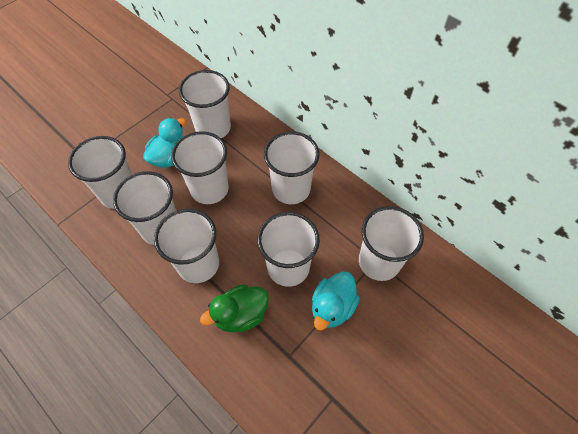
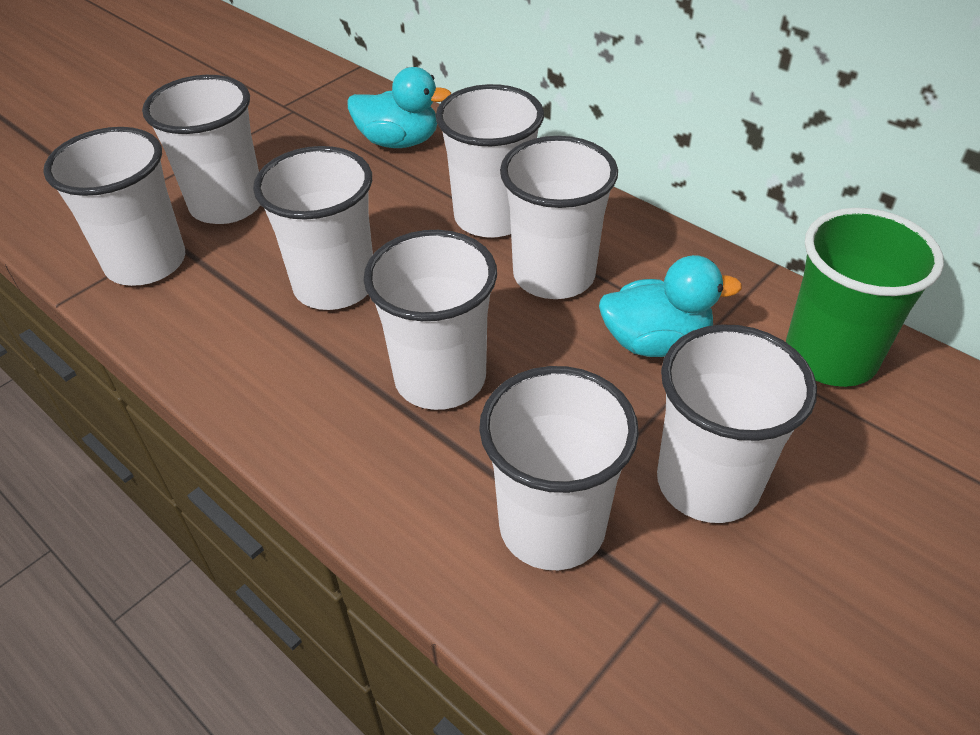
green cup: 0 -> 1
green duck: 1 -> 0

